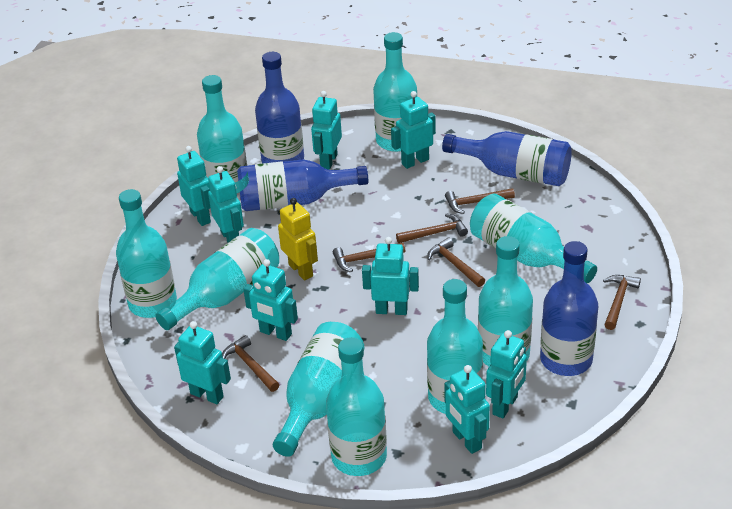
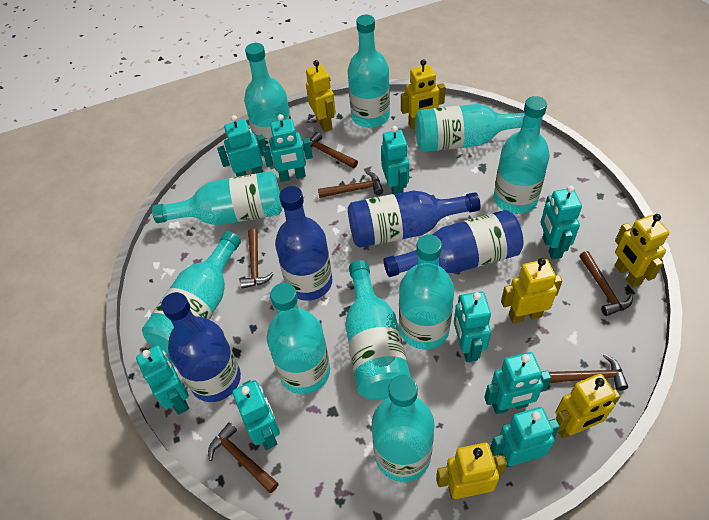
turquoise bottle: 9 -> 10
yellow robot: 1 -> 6

